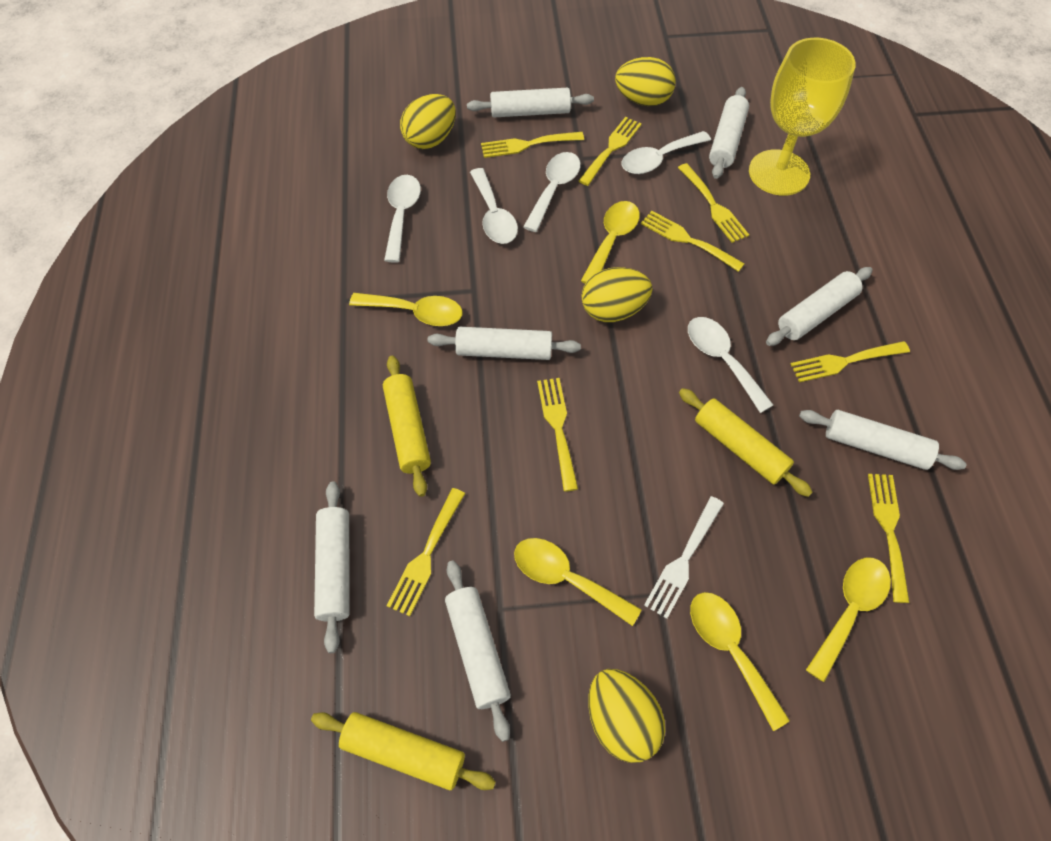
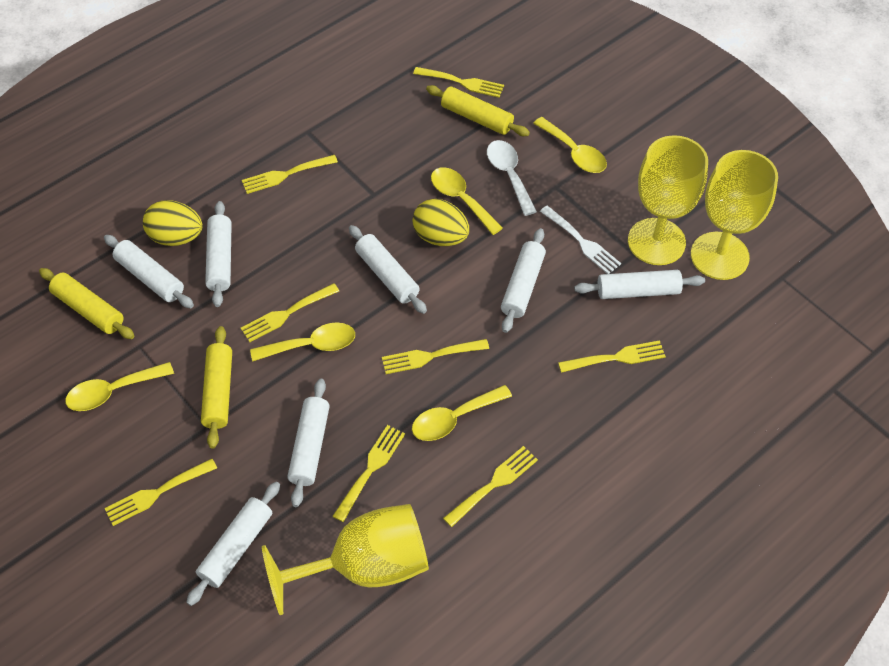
white spoon: 5 -> 1
yellow egg: 4 -> 2
yellow goblet: 1 -> 3

